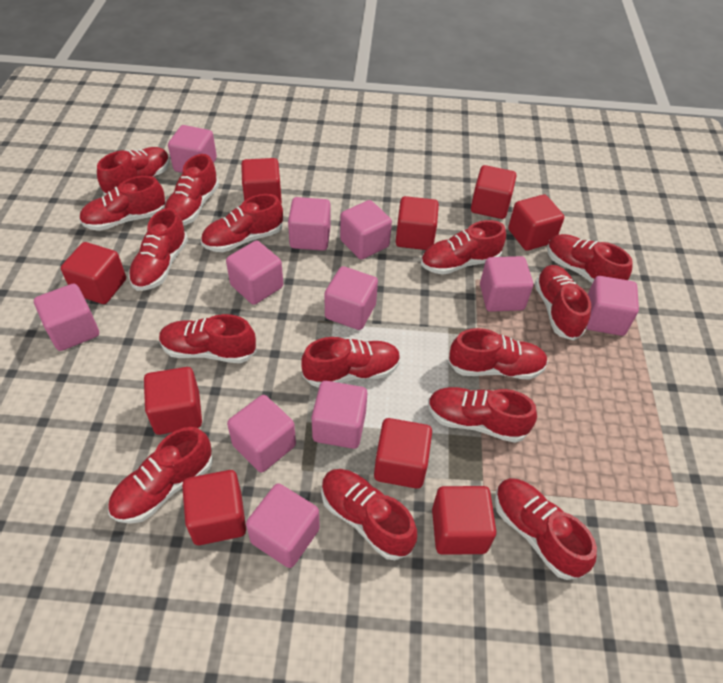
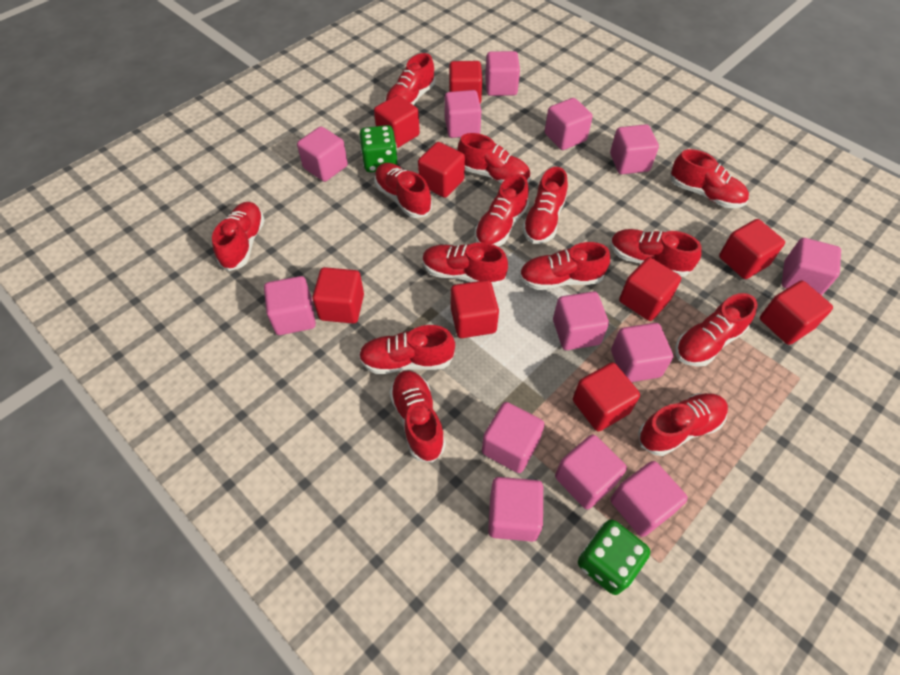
green dice: 0 -> 2
pink cube: 11 -> 13
red shoe: 15 -> 14

